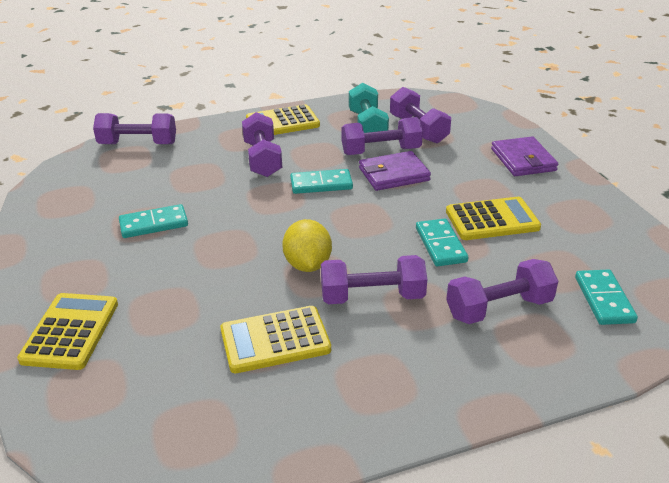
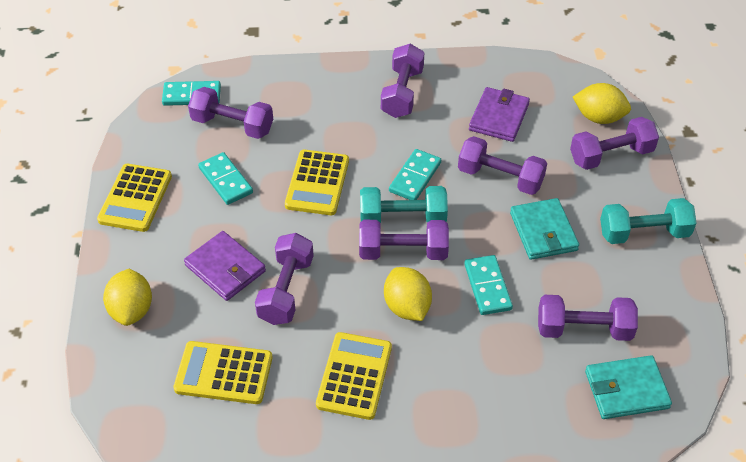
purple dumbbell: 6 -> 7
turquoise dumbbell: 1 -> 2
turquoise wallet: 0 -> 2
yellow lemon: 1 -> 3

